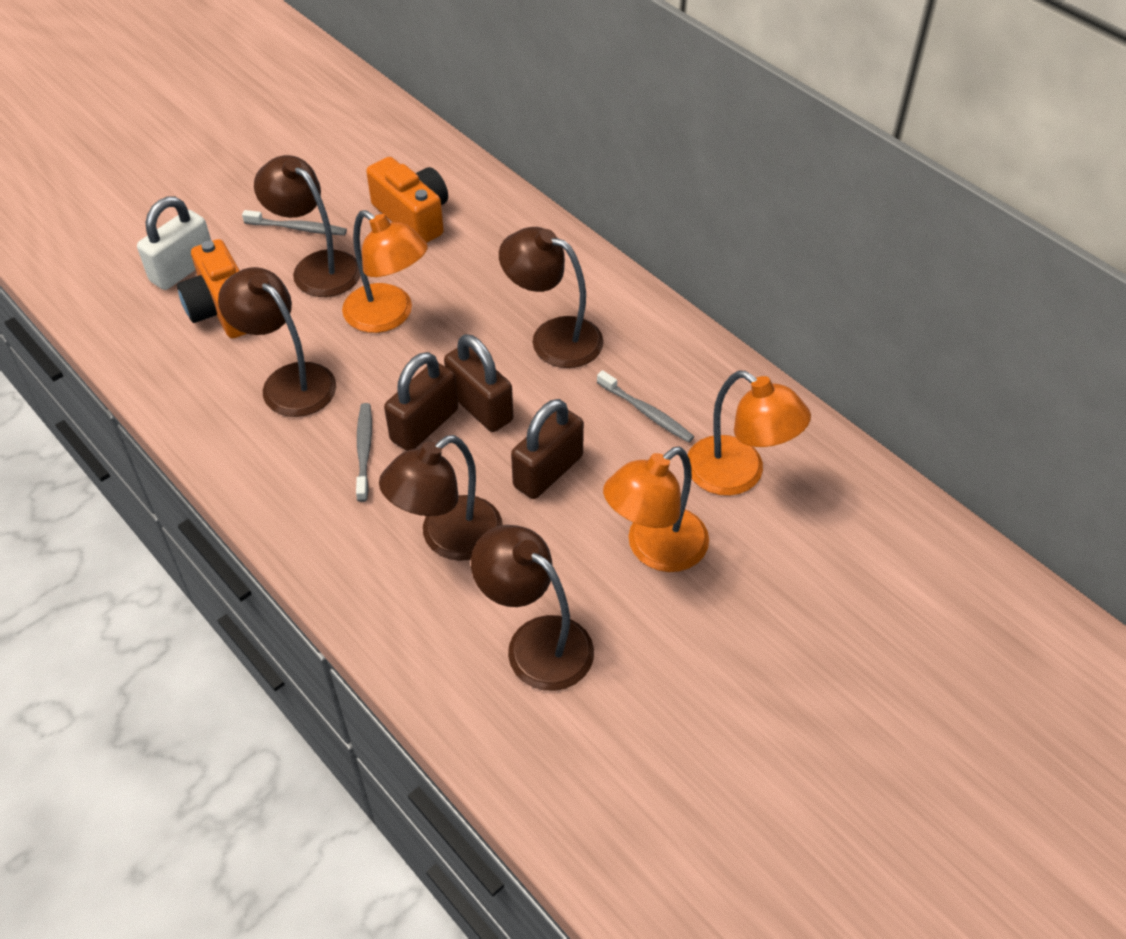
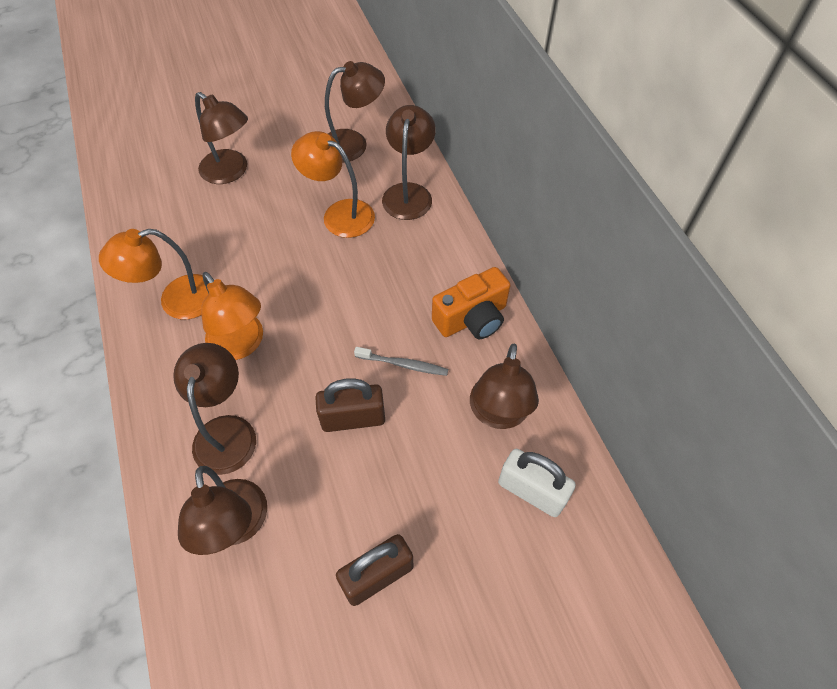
brown lamp: 5 -> 6
brown padlock: 3 -> 2
grey toothbrush: 3 -> 1
orange camera: 2 -> 1

